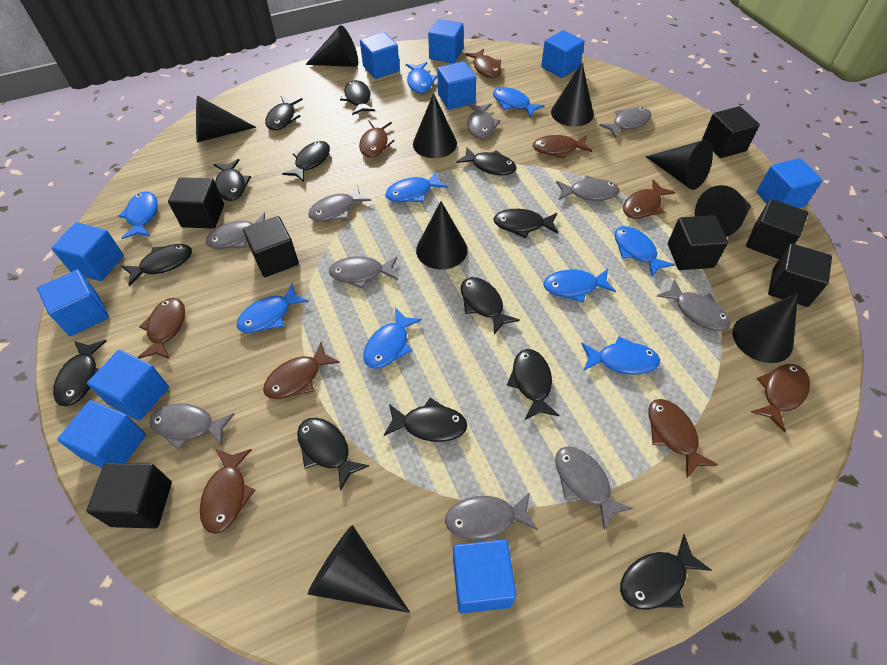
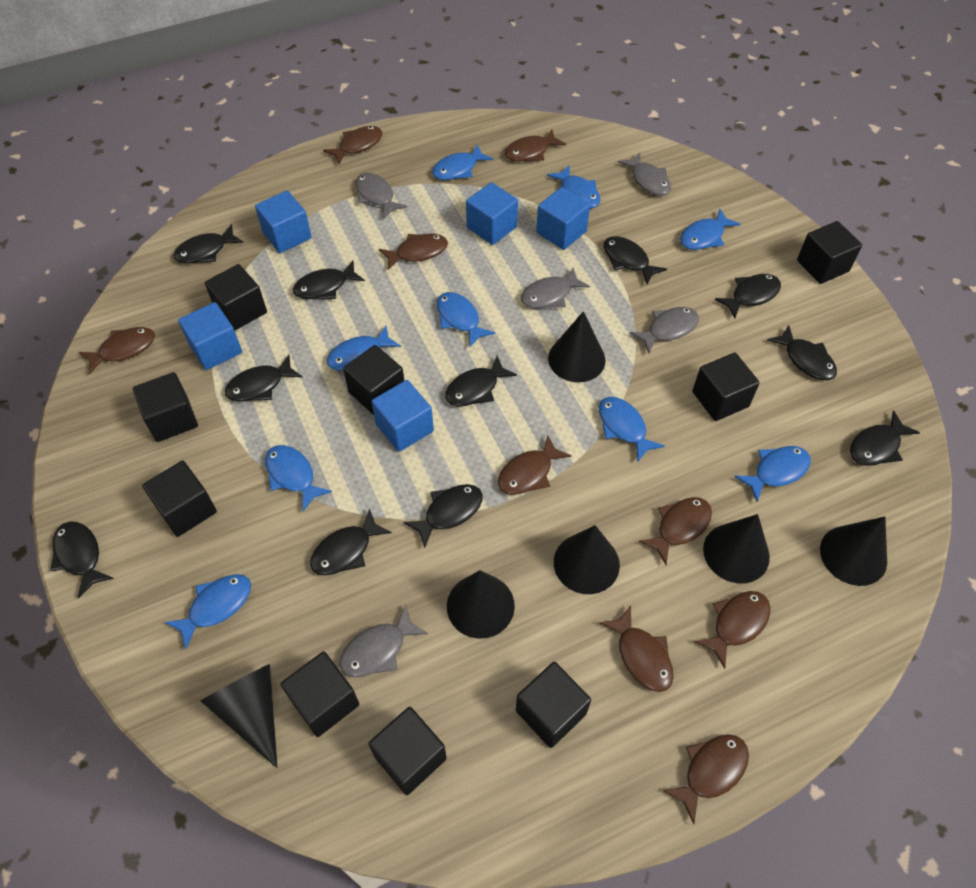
black cone: 9 -> 6
black cube: 7 -> 9
black fish: 13 -> 11
blue cube: 10 -> 5
grey fish: 10 -> 5

